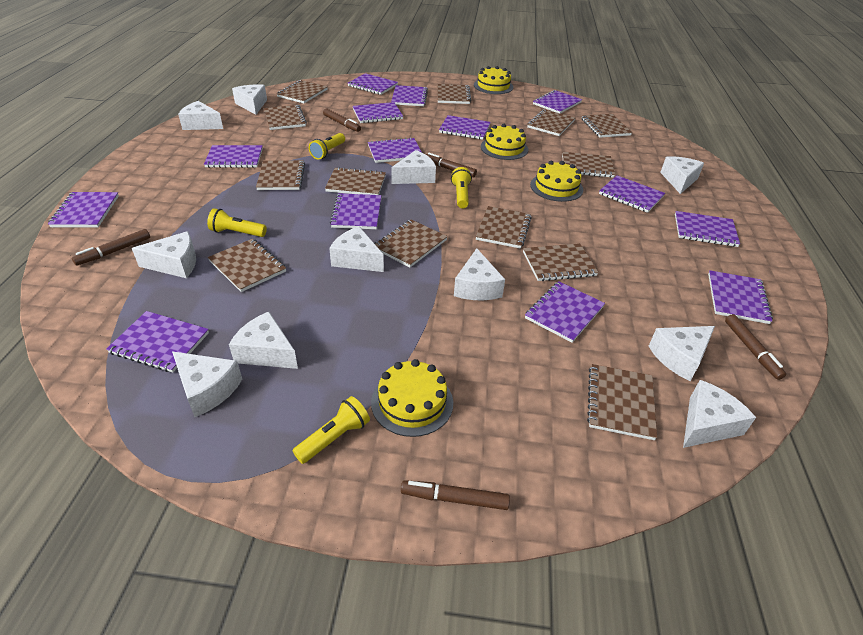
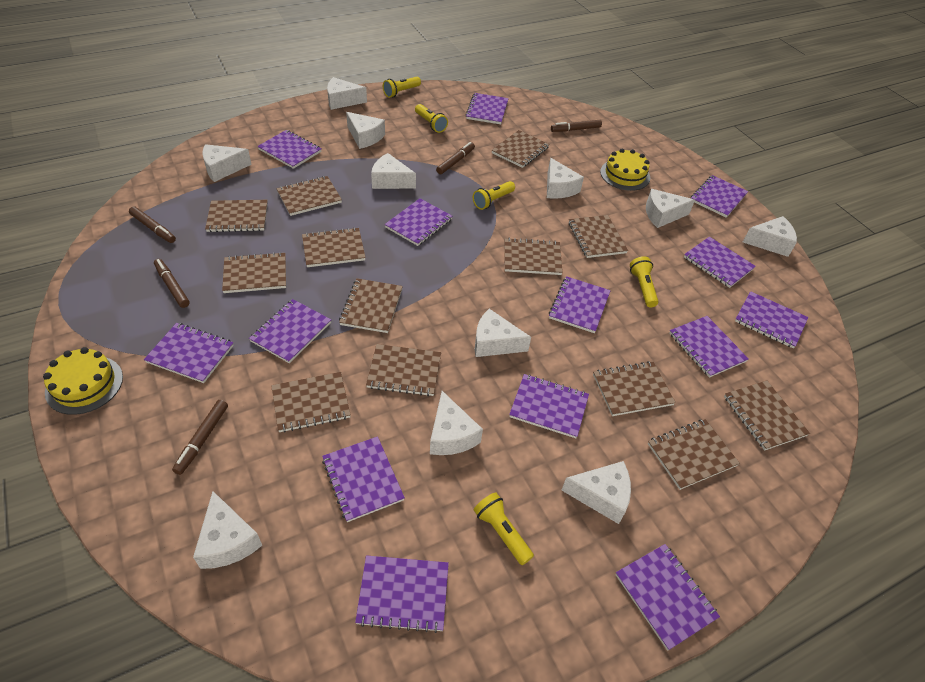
yellow cake: 4 -> 2
yellow flashlight: 4 -> 5

